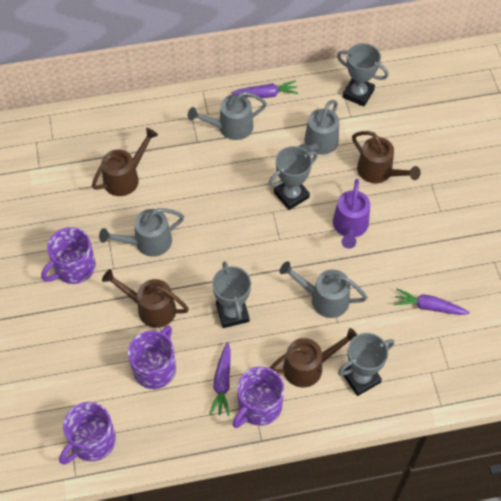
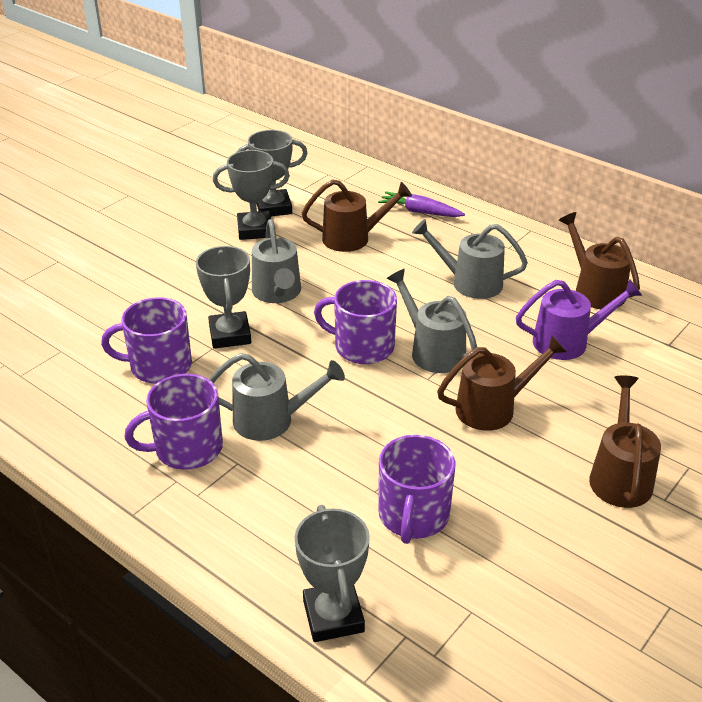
purple carrot: 3 -> 1

